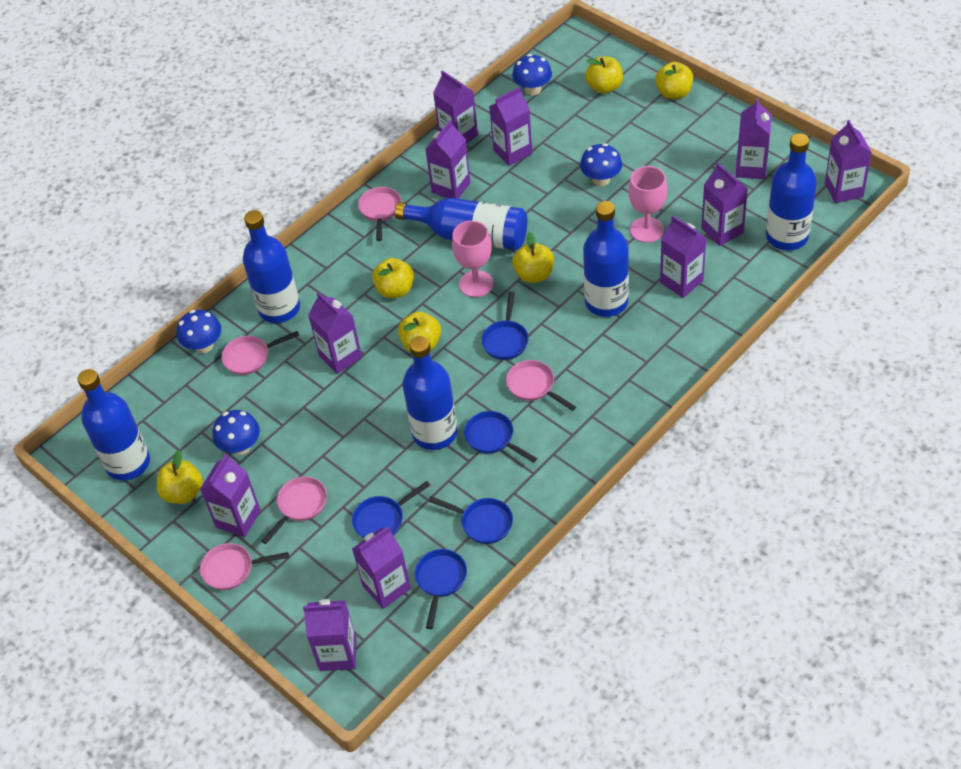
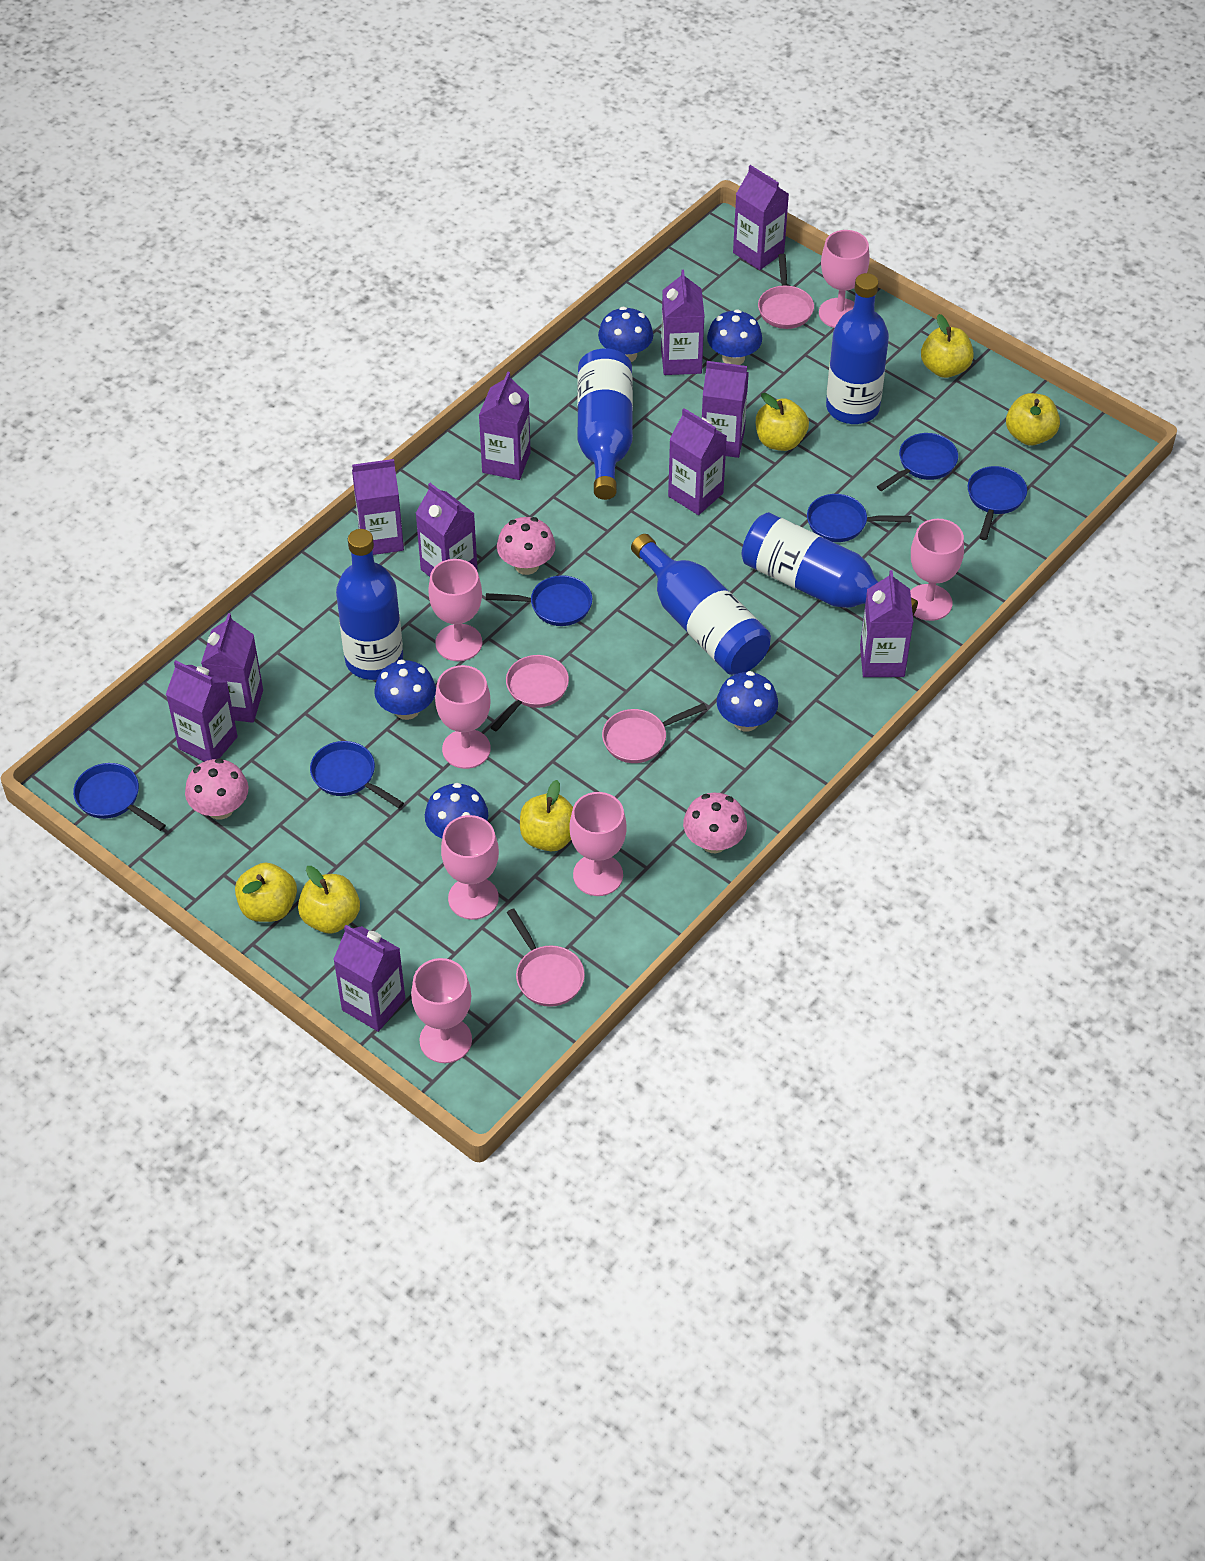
blue bottle: 6 -> 5
blue mushroom: 4 -> 5
blue pan: 5 -> 6
pink goblet: 2 -> 7
pink mushroom: 0 -> 3
pink pan: 5 -> 4

